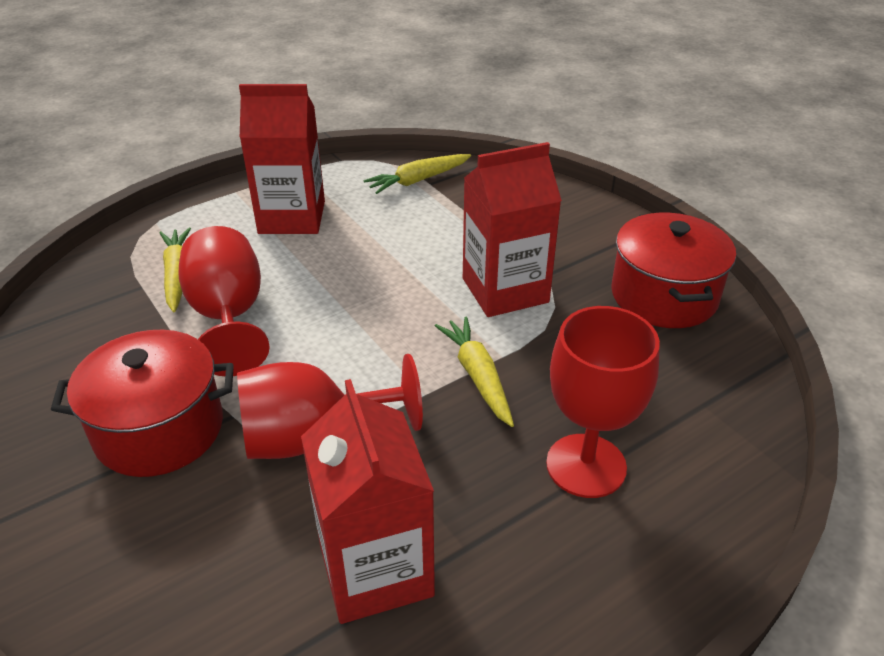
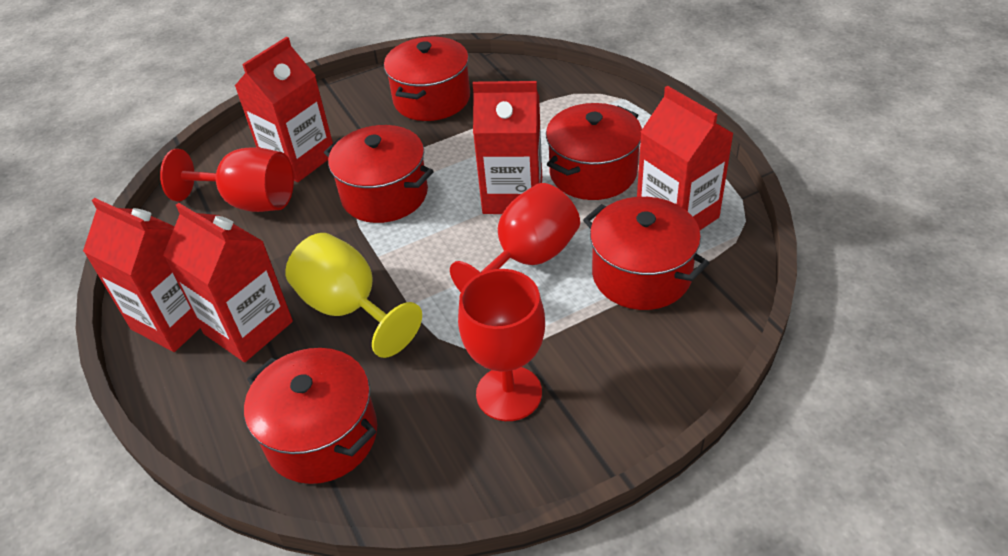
red carton: 3 -> 5
red pot: 2 -> 5
yellow carrot: 3 -> 0
yellow goblet: 0 -> 1

